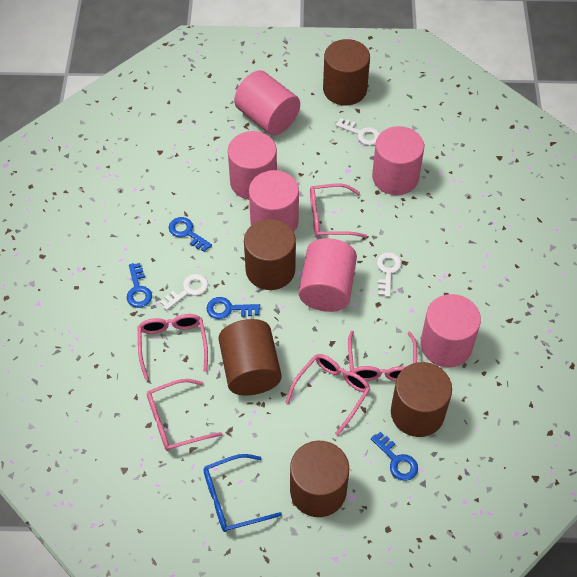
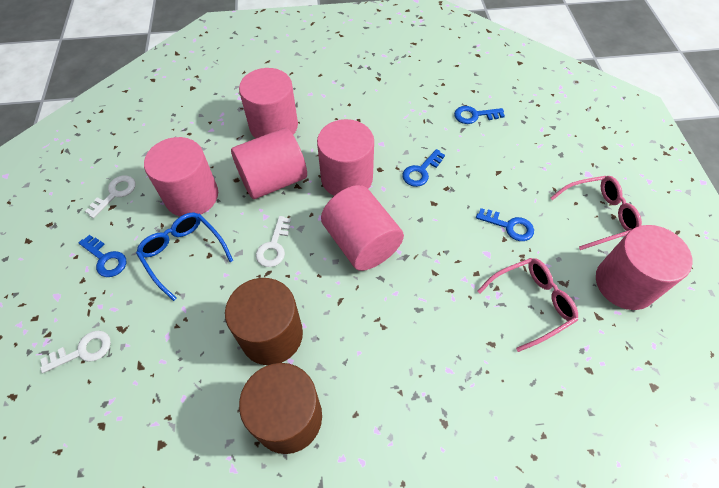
brown cylinder: 5 -> 2
pink glasses: 5 -> 2

